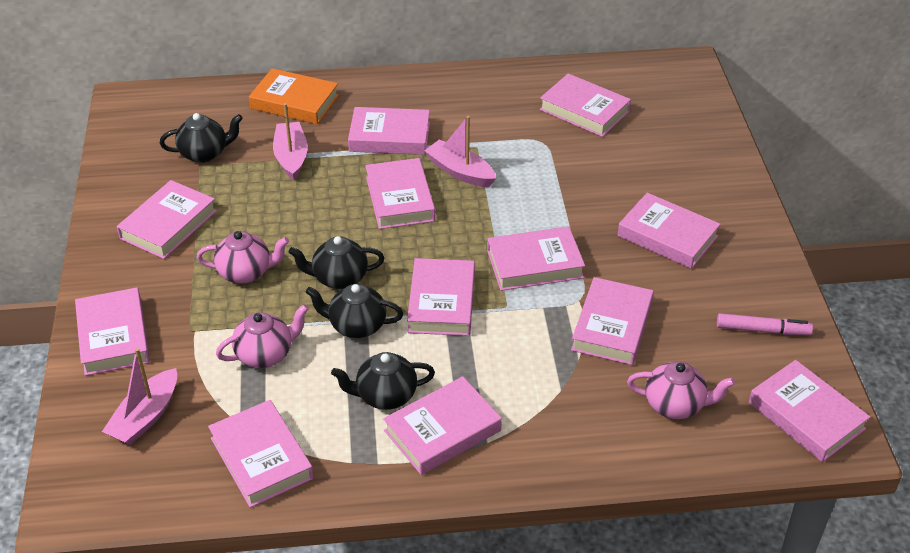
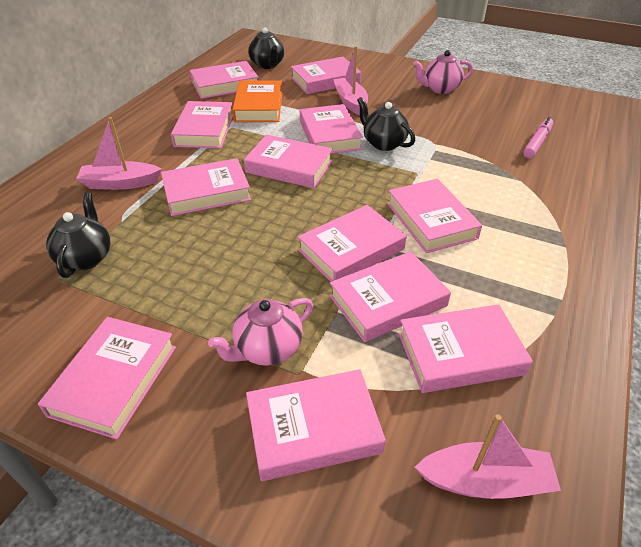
black teapot: 4 -> 3
pink teapot: 3 -> 2

